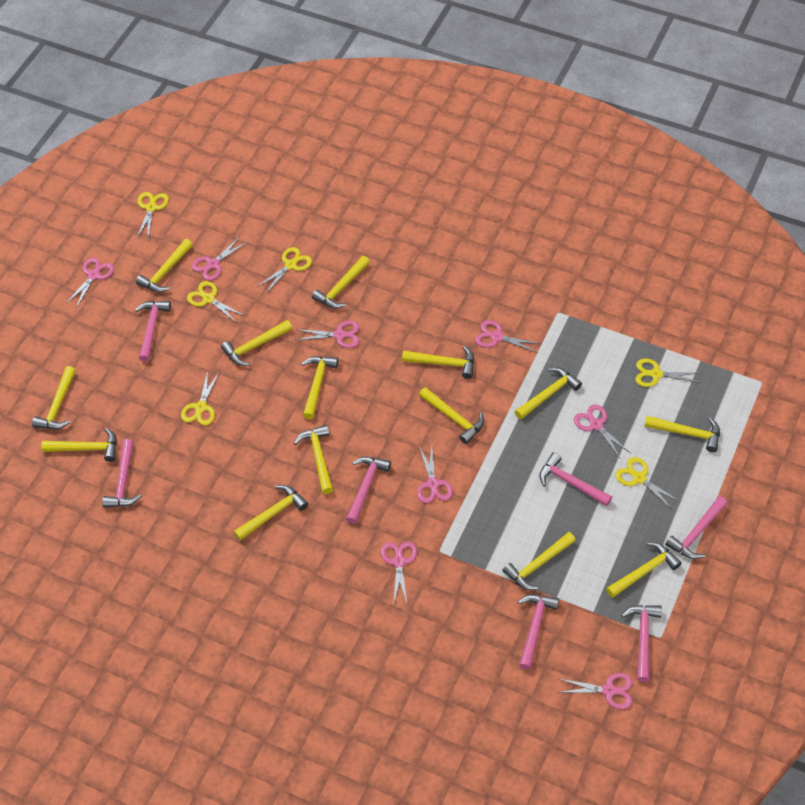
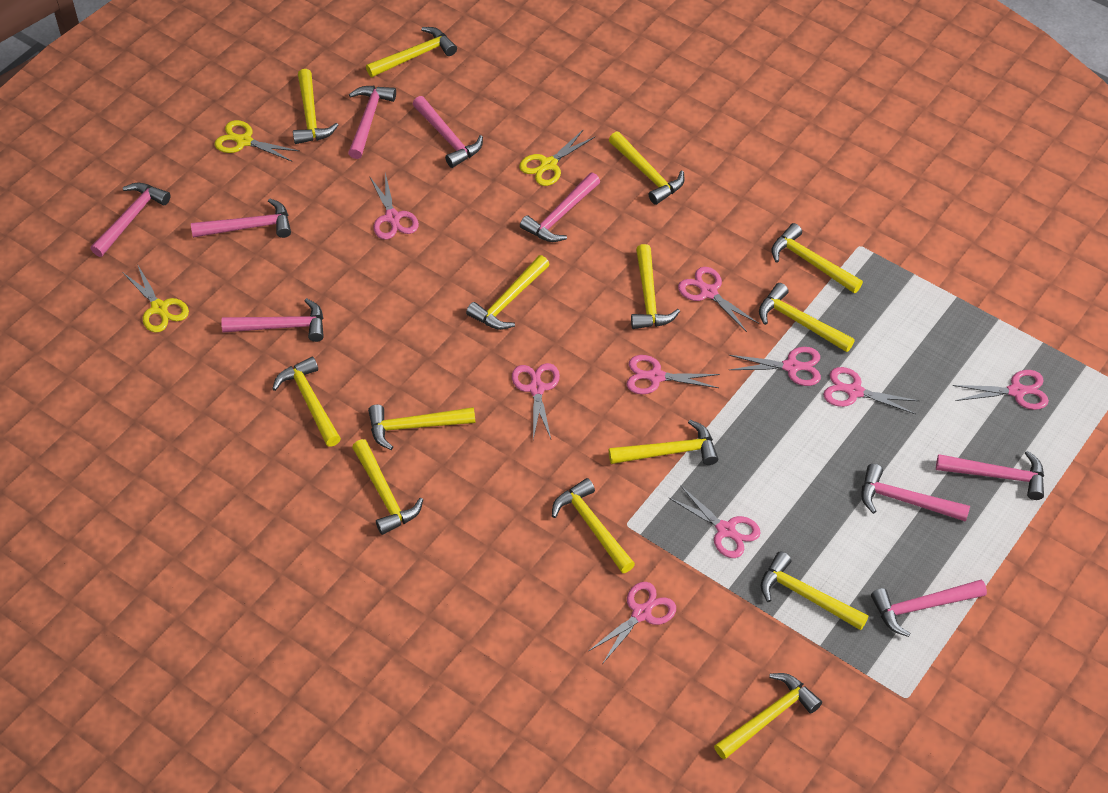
pink hammer: 7 -> 9
pink scissors: 8 -> 9
yellow scissors: 6 -> 3

